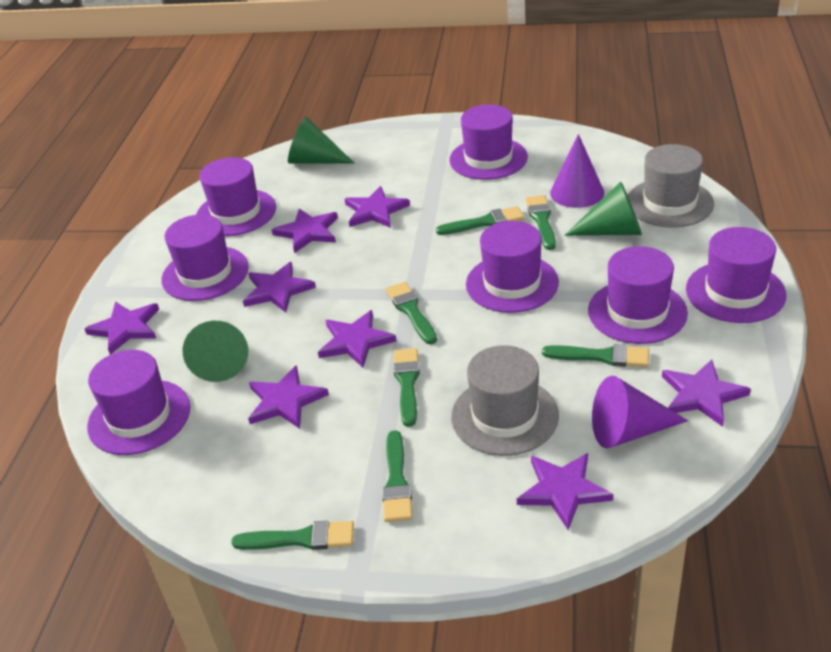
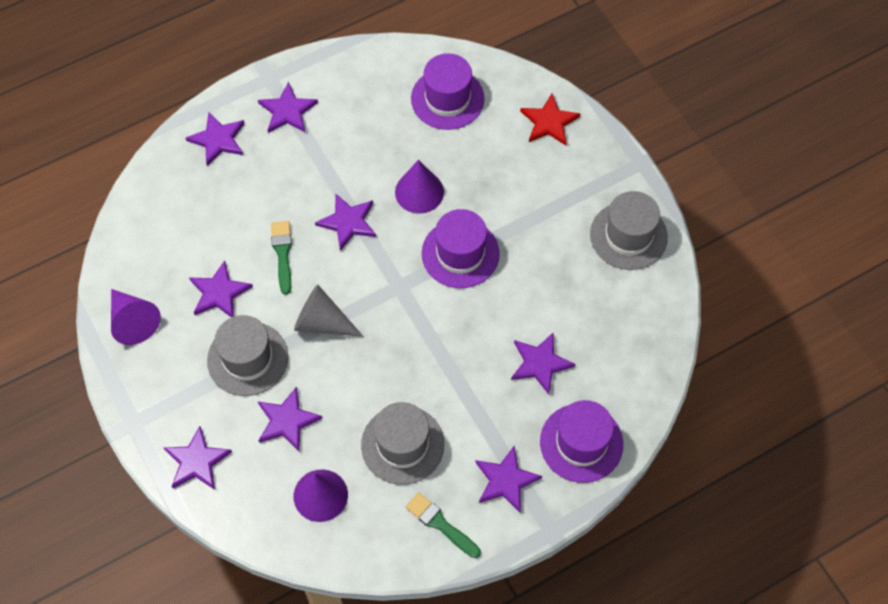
green brush: 7 -> 2
green cone: 3 -> 0
grey cone: 0 -> 1
grey hat: 2 -> 3
purple cone: 2 -> 3
purple hat: 7 -> 3
red star: 0 -> 1

